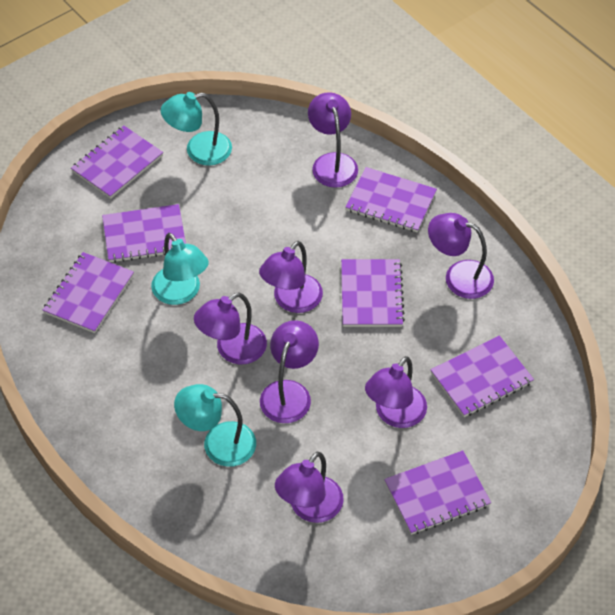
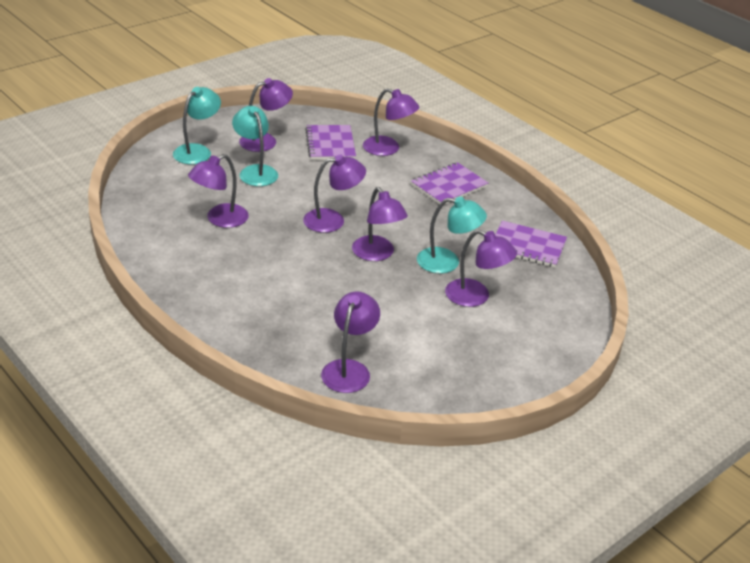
purple notebook: 7 -> 3

